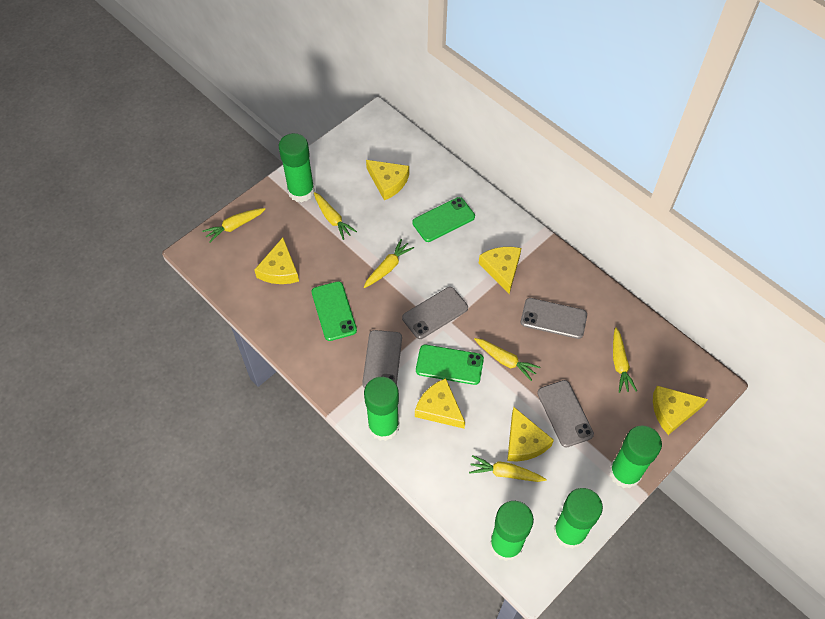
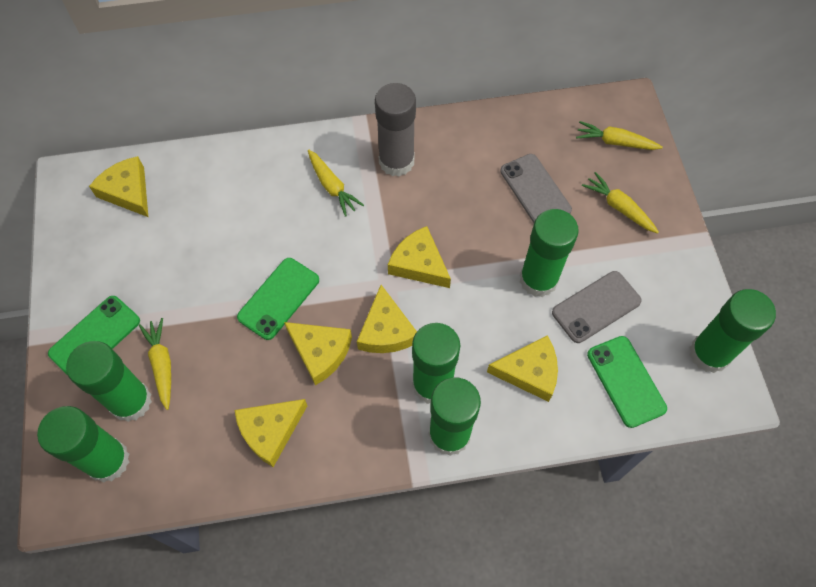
green glue stick: 5 -> 6
grey glue stick: 0 -> 1
grey phone: 4 -> 2
yellow carrot: 6 -> 4

